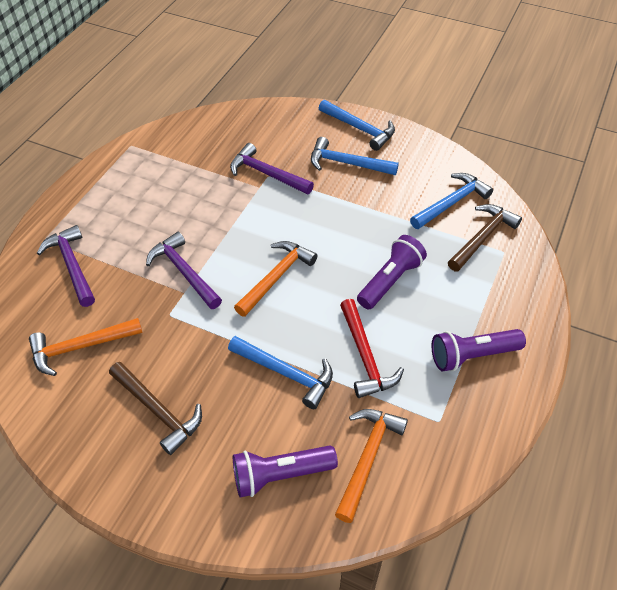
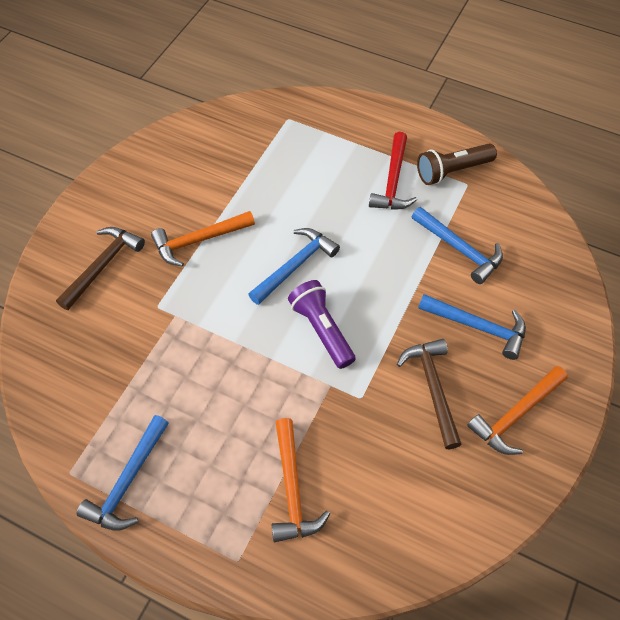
brown flashlight: 0 -> 1
purple flashlight: 3 -> 1
purple hammer: 3 -> 0

